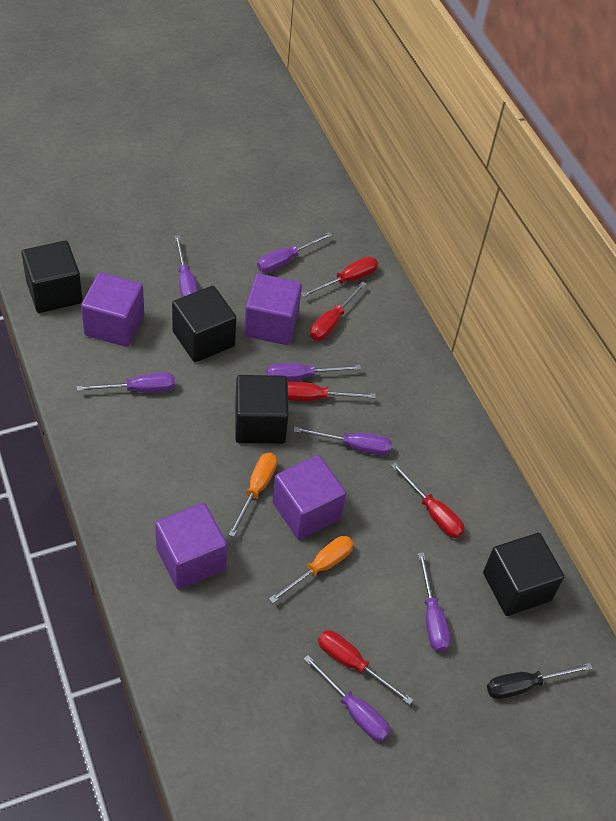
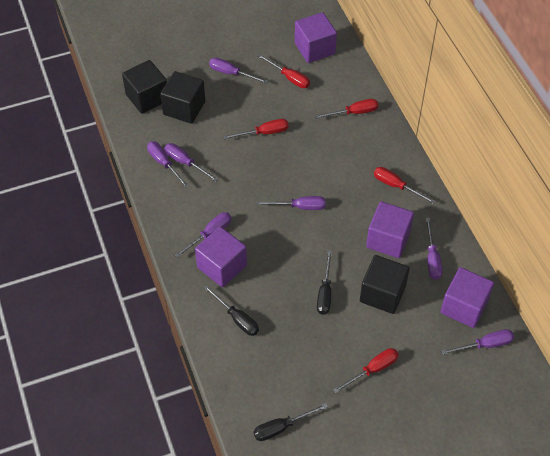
black cube: 4 -> 3
black screwdriver: 1 -> 3
orange screwdriver: 2 -> 0

